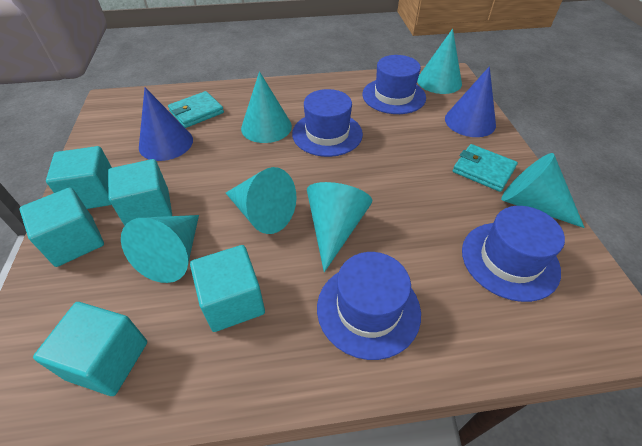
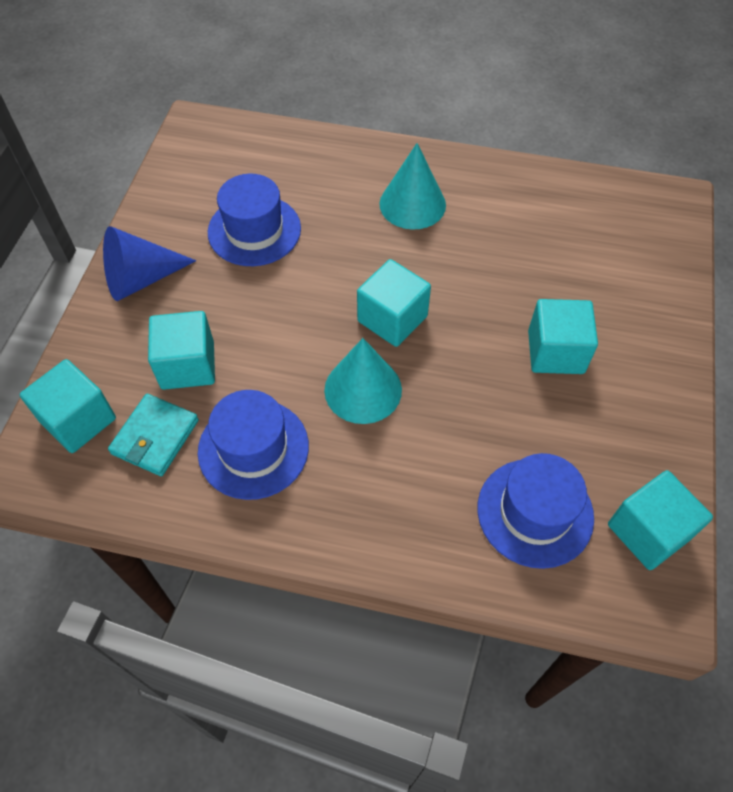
blue cone: 2 -> 1
blue hat: 4 -> 3
turquoise cone: 6 -> 2
turquoise wallet: 2 -> 1

